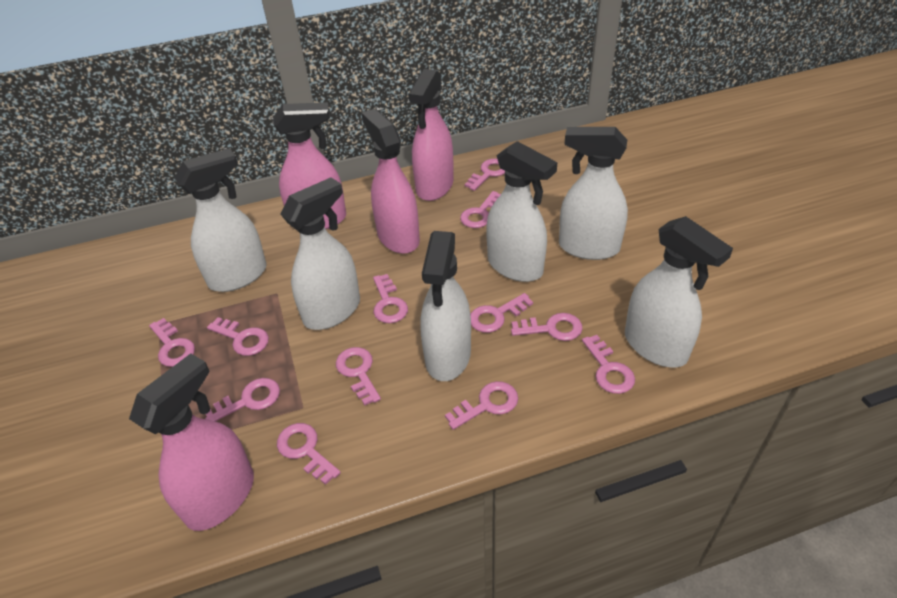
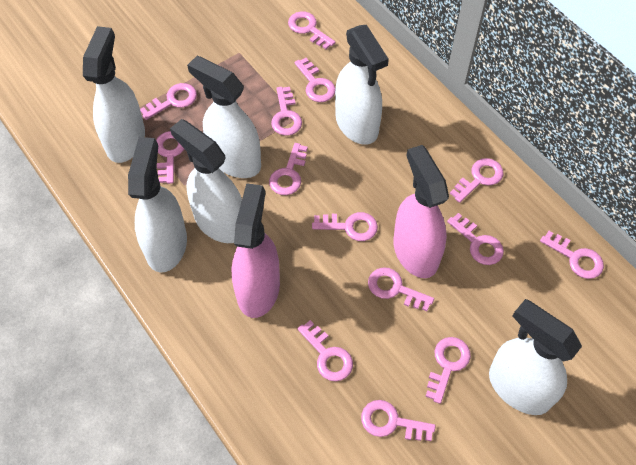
pink key: 12 -> 14
pink spray bottle: 4 -> 2

